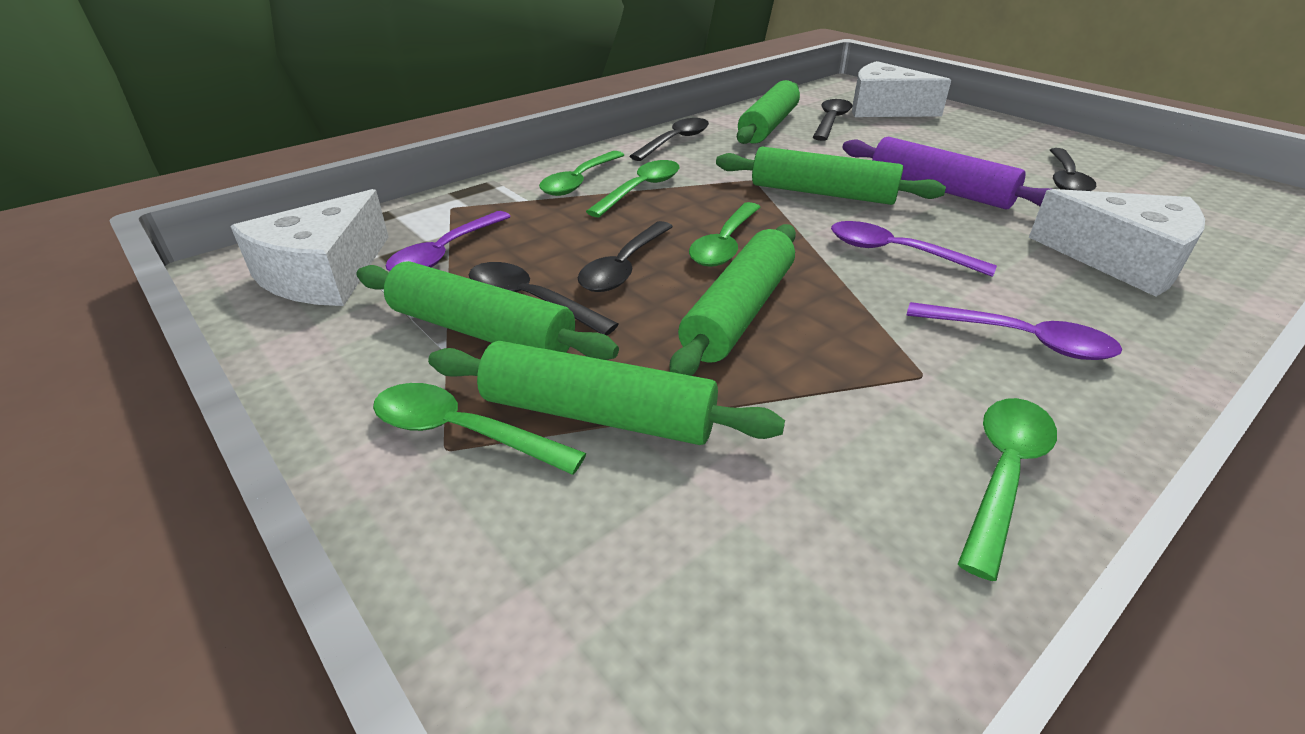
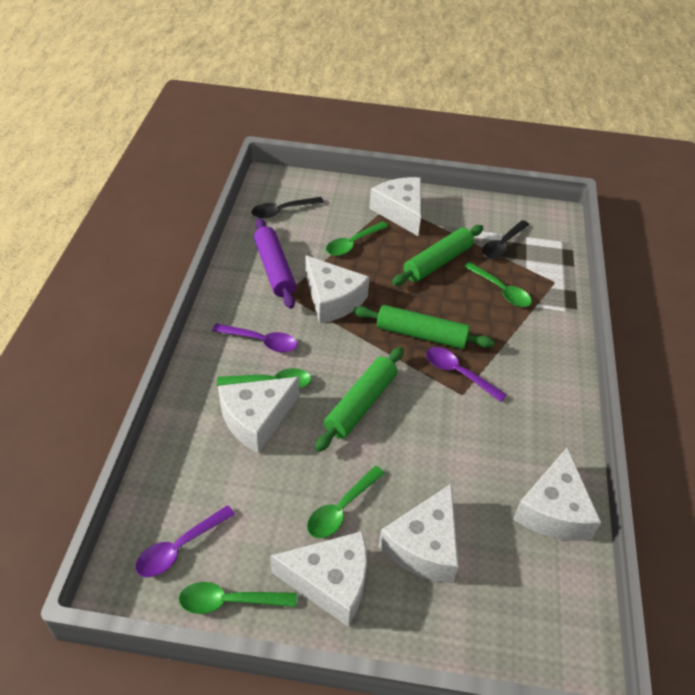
black spoon: 5 -> 2
green rolling pin: 5 -> 3
white cheese: 3 -> 6

